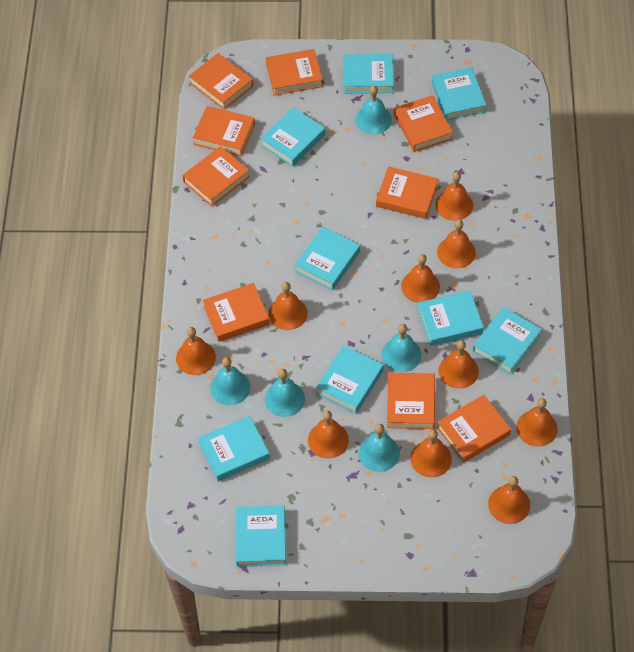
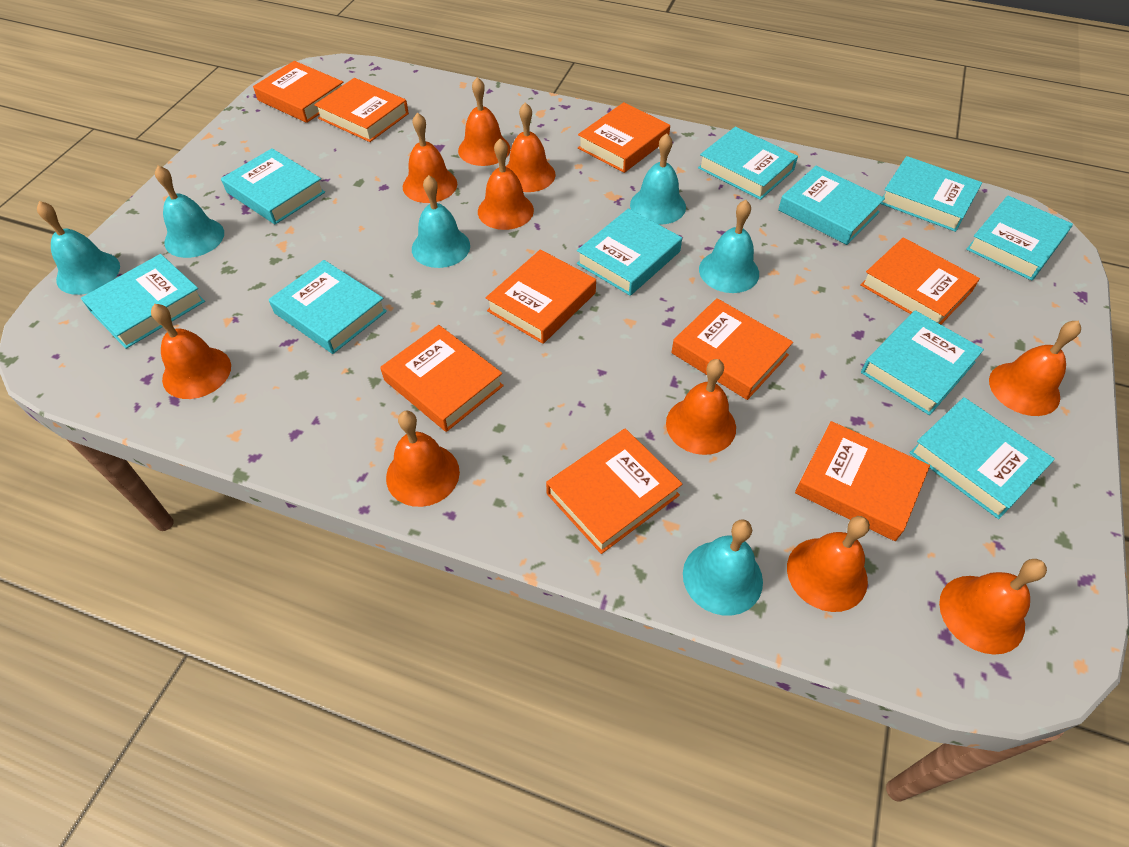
turquoise bell: 5 -> 6
turquoise book: 9 -> 10

